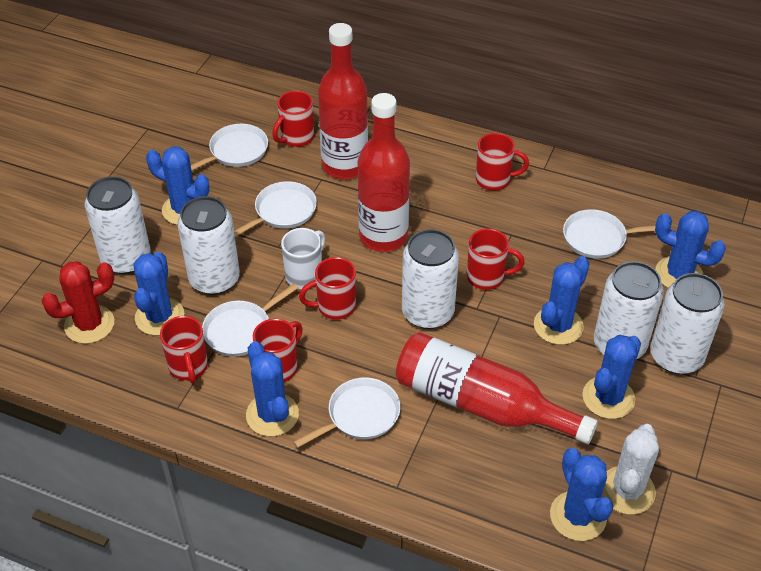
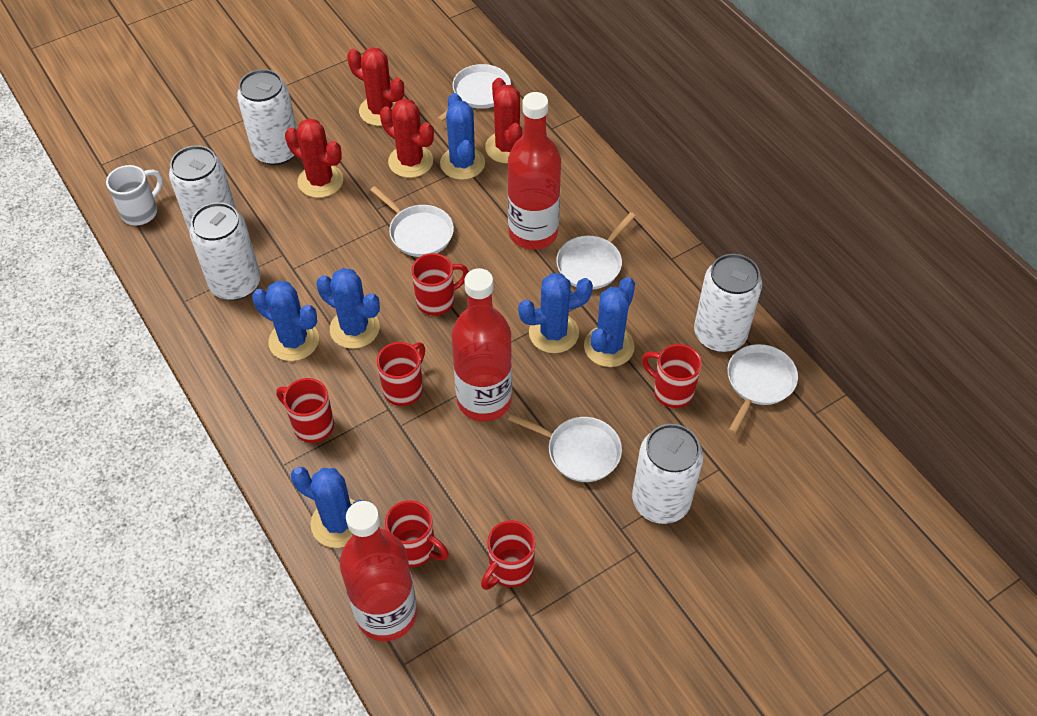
blue cactus: 7 -> 6
red cactus: 1 -> 4
white cactus: 1 -> 0

